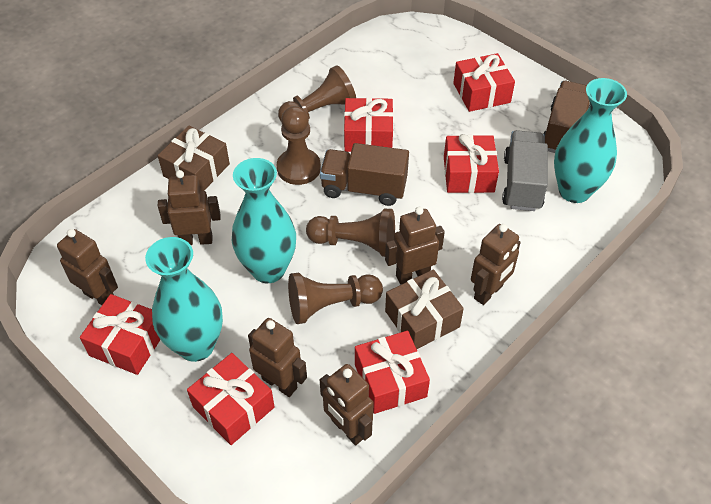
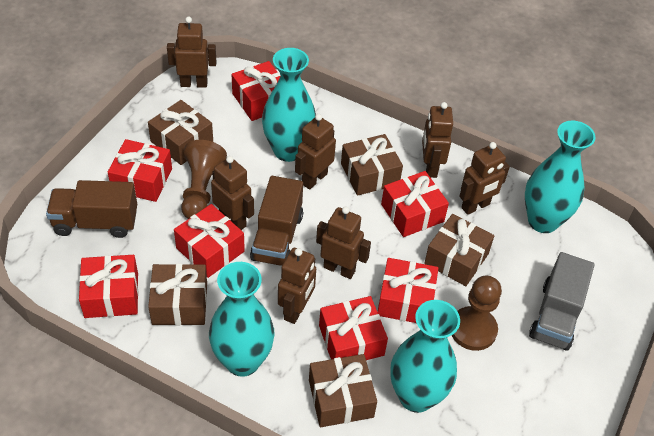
brown gift: 2 -> 5
brown pawn: 4 -> 2
brown robot: 6 -> 7
red gift: 6 -> 7
turquoise vase: 3 -> 4

